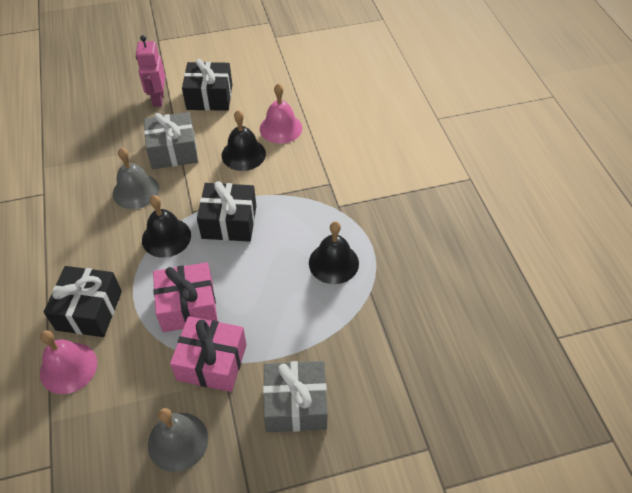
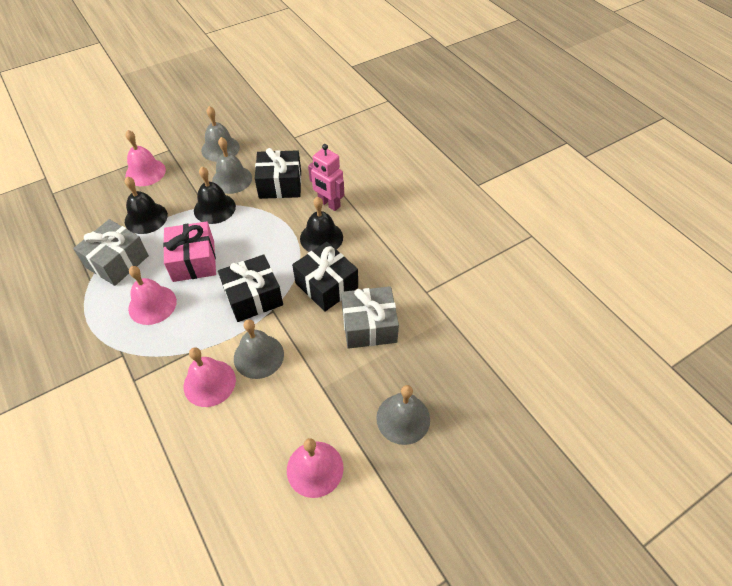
grey bell: 2 -> 4
pink bell: 2 -> 4
pink gift: 2 -> 1

